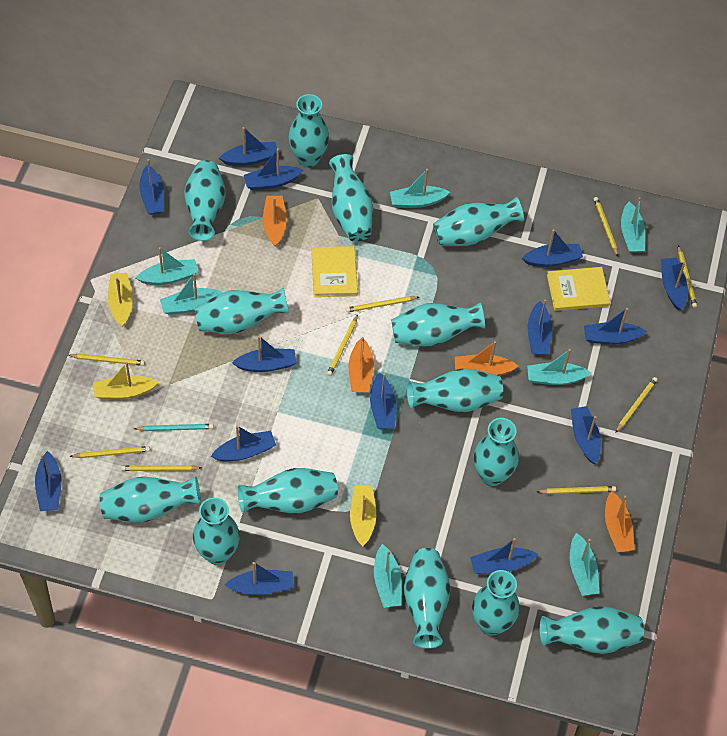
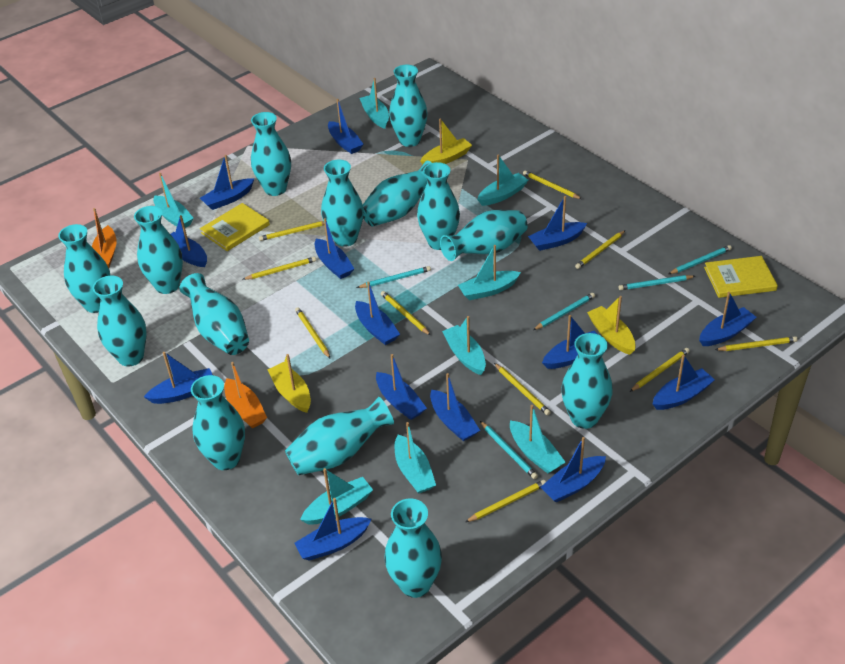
orange boat: 4 -> 2
turquoise boat: 7 -> 8
turquoise pencil: 1 -> 5
yellow pencil: 9 -> 10

